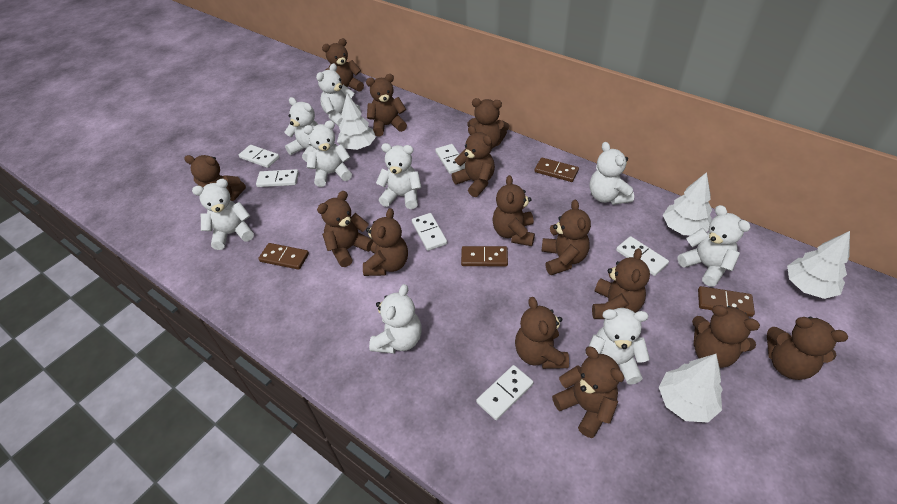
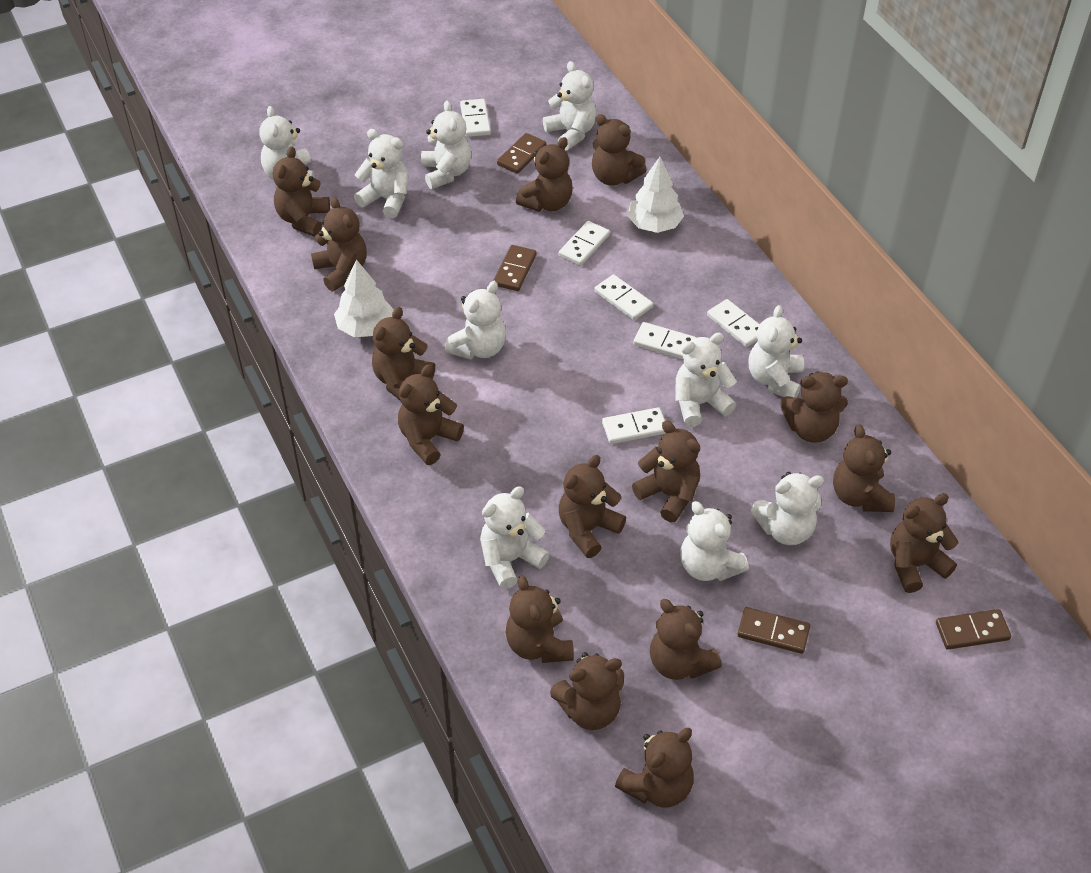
brown teddy bear: 14 -> 15
white teddy bear: 9 -> 10
white tree: 4 -> 2

